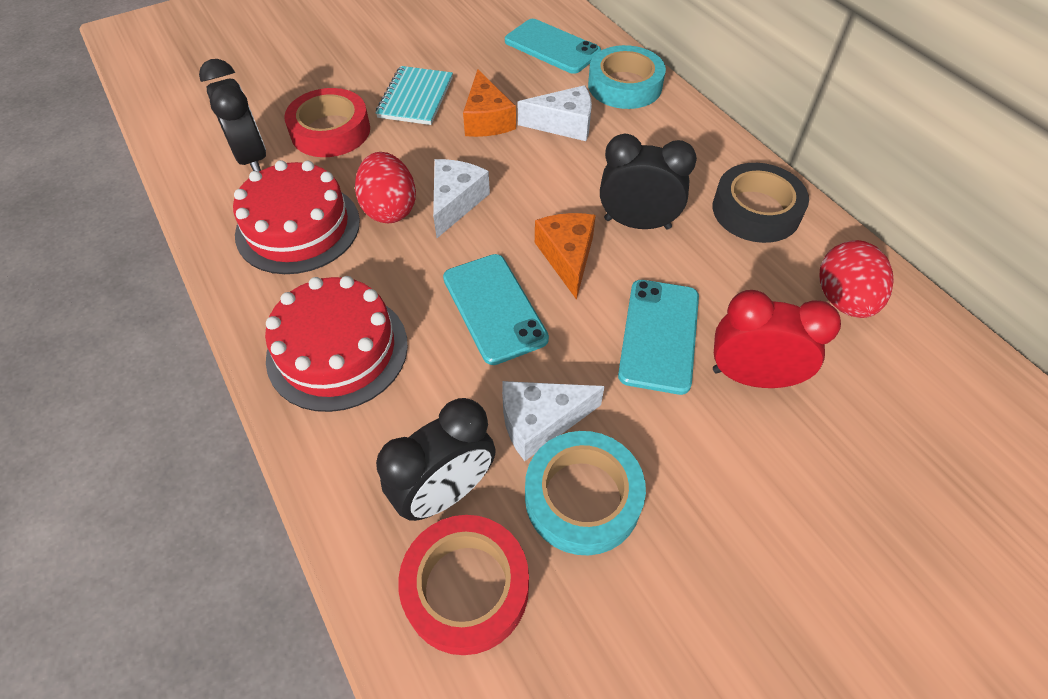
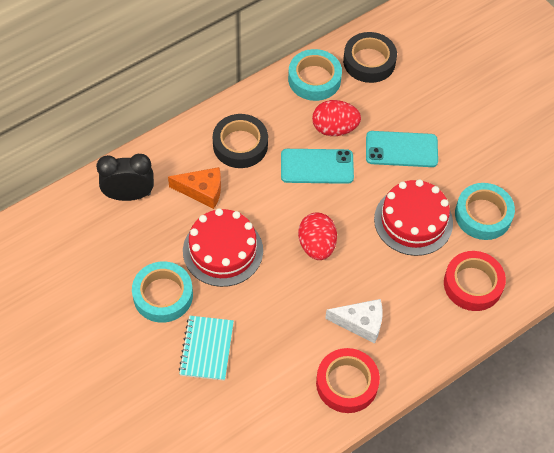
black clock: 3 -> 1
black tape: 1 -> 2
orange cheese: 2 -> 1
red clock: 1 -> 0
turquoise phone: 3 -> 2
turquoise tape: 2 -> 3
white cheese: 3 -> 1

